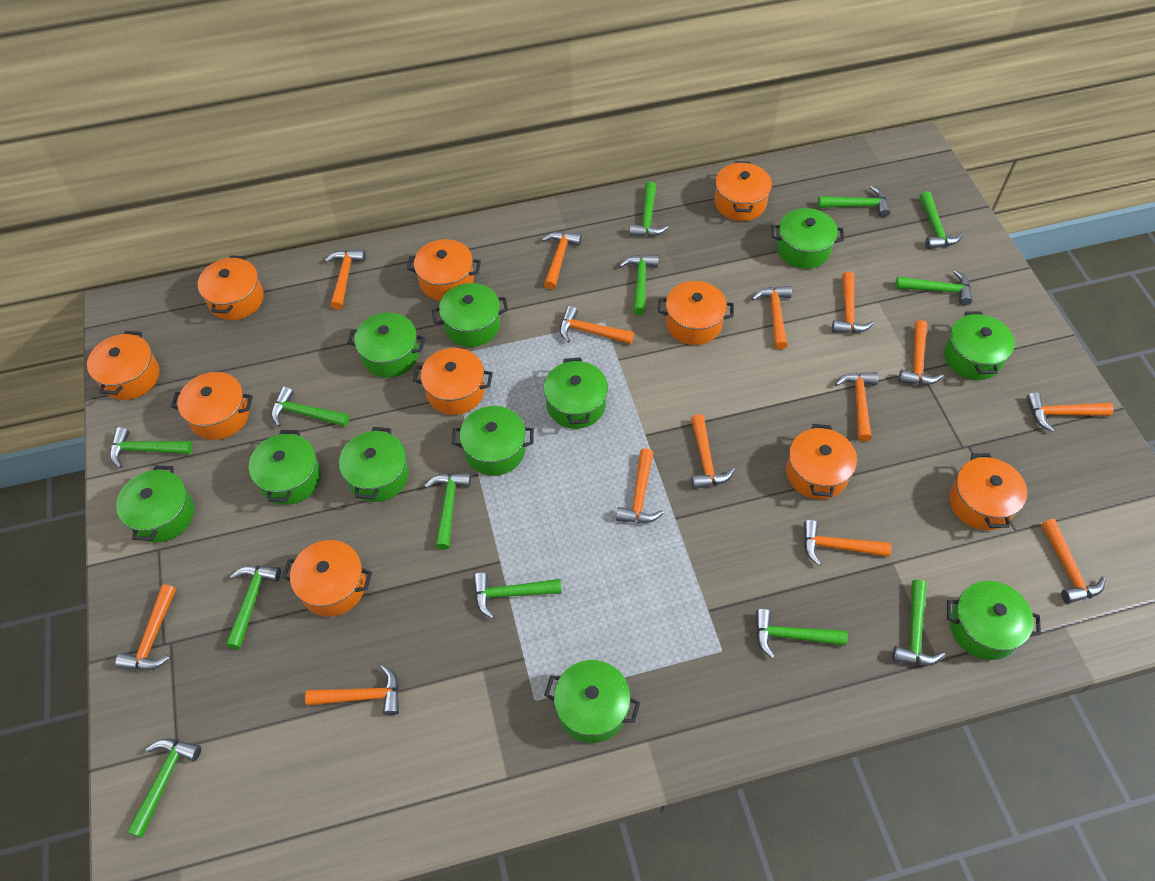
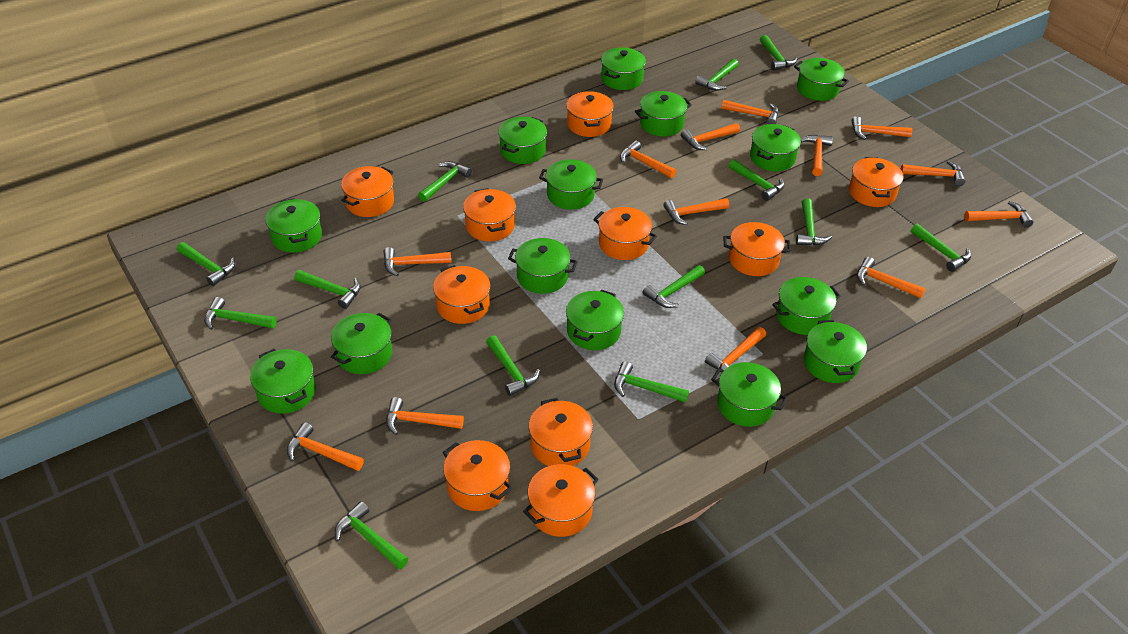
green pot: 11 -> 14
orange hammer: 14 -> 13

